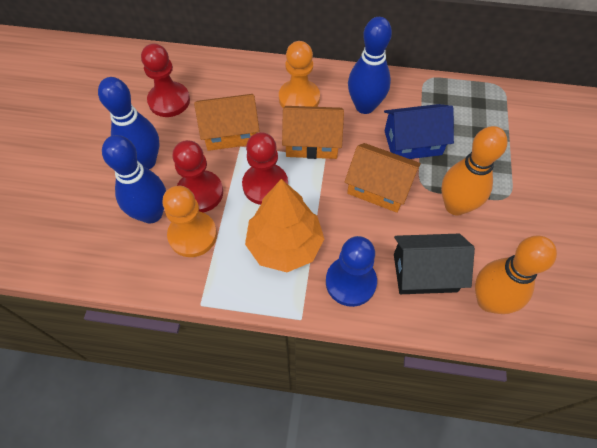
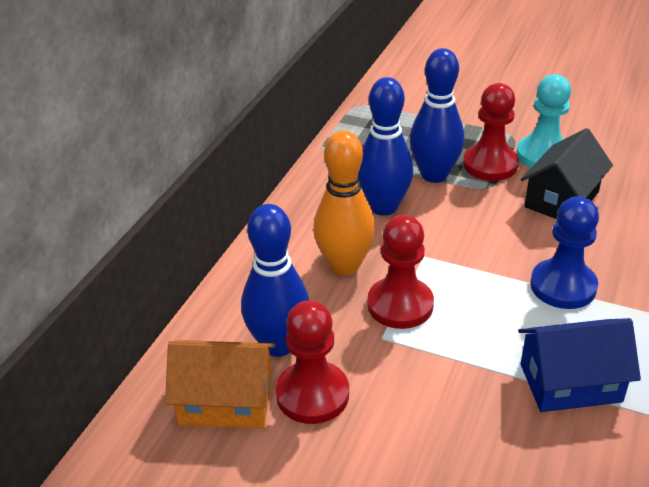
orange bowling pin: 2 -> 1
orange house: 3 -> 1
orange pawn: 2 -> 0
orange tree: 1 -> 0
turquoise pawn: 0 -> 1

